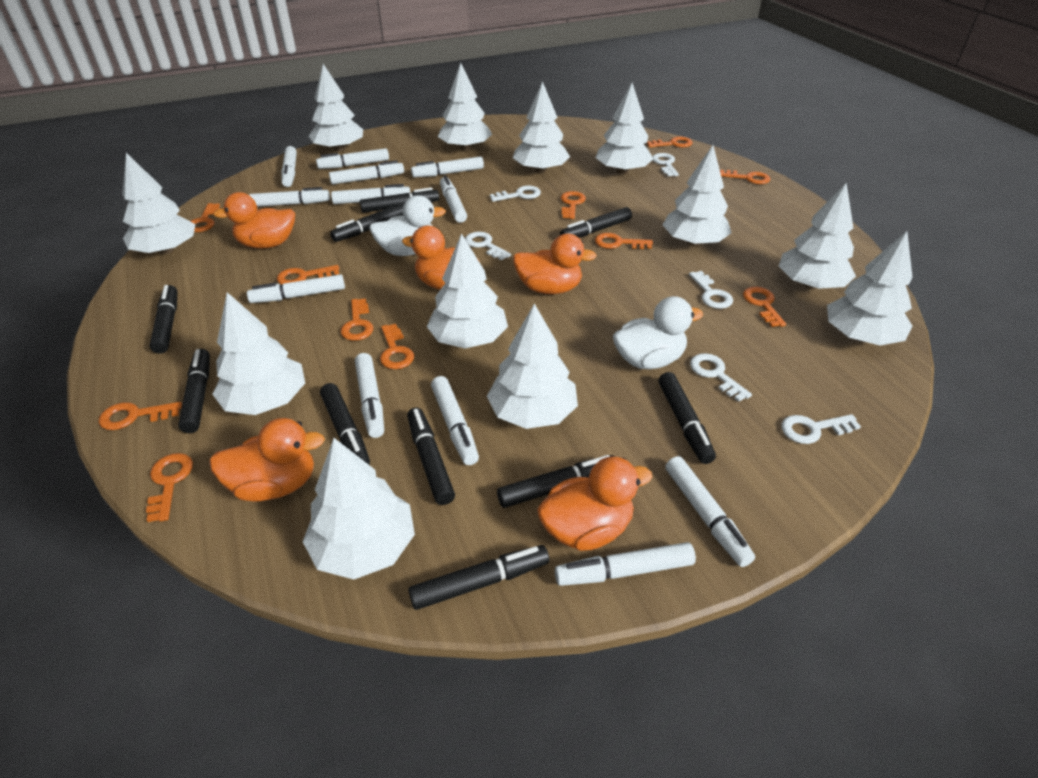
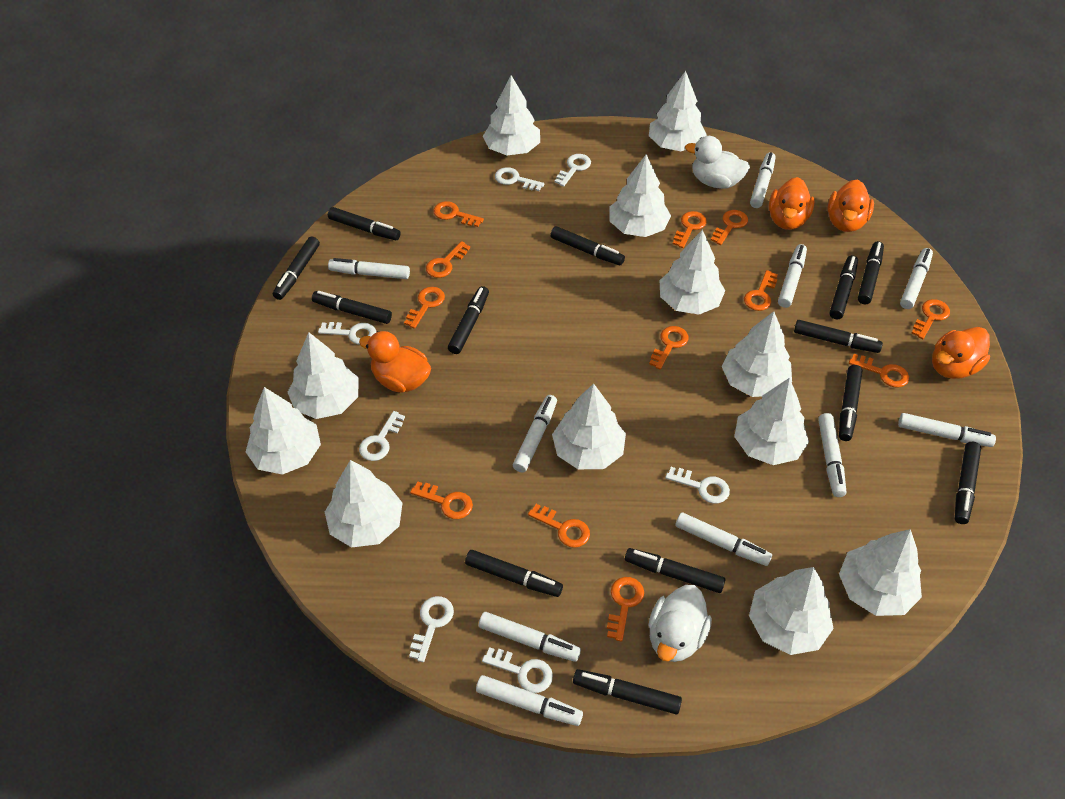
black marker: 10 -> 13
orange duck: 5 -> 4
orange key: 11 -> 12
white key: 6 -> 7
white marker: 12 -> 10

